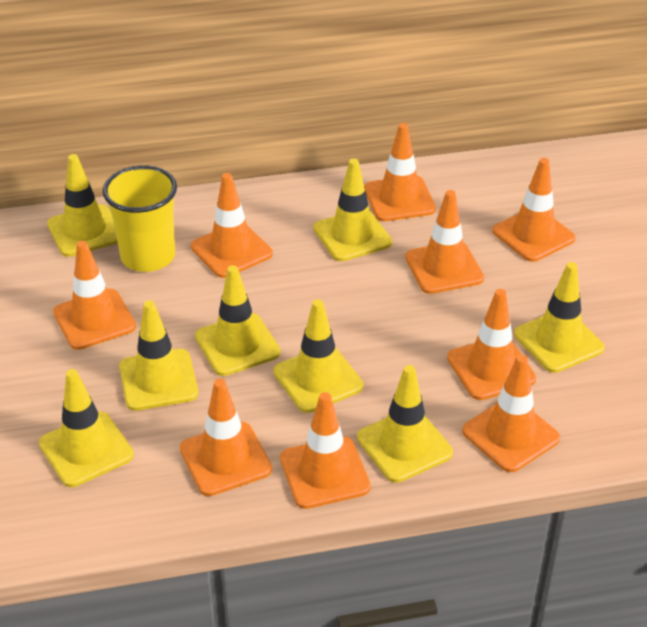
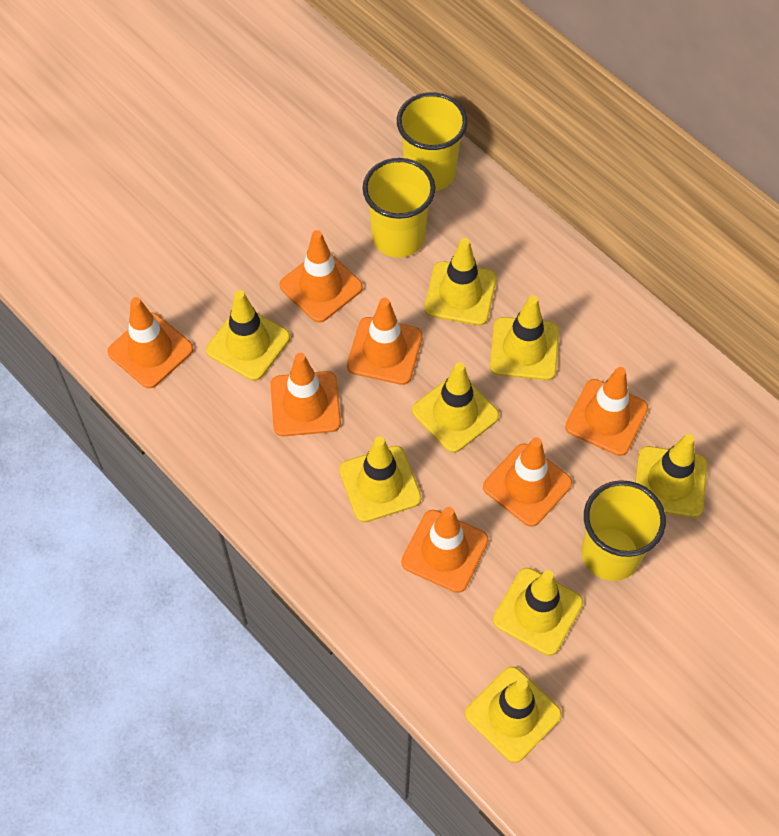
orange traffic cone: 9 -> 7
yellow cup: 1 -> 3

